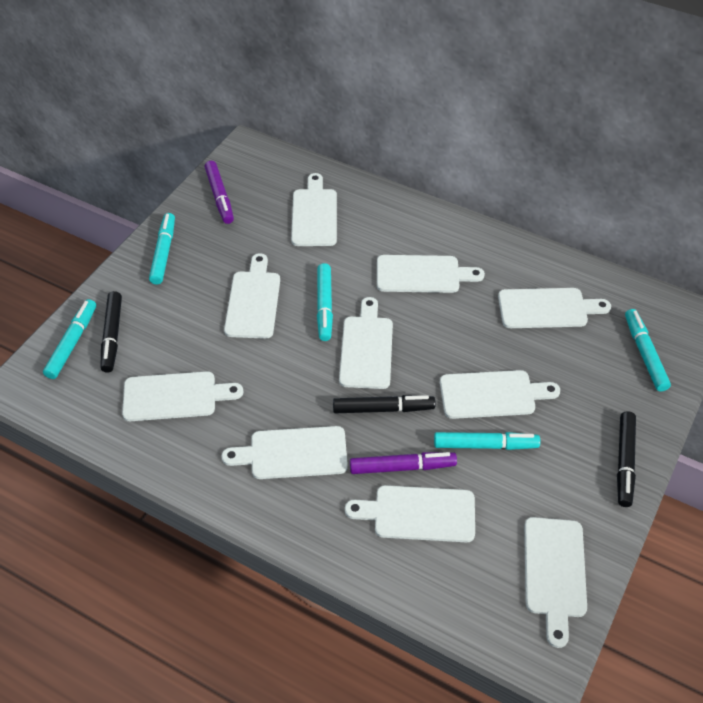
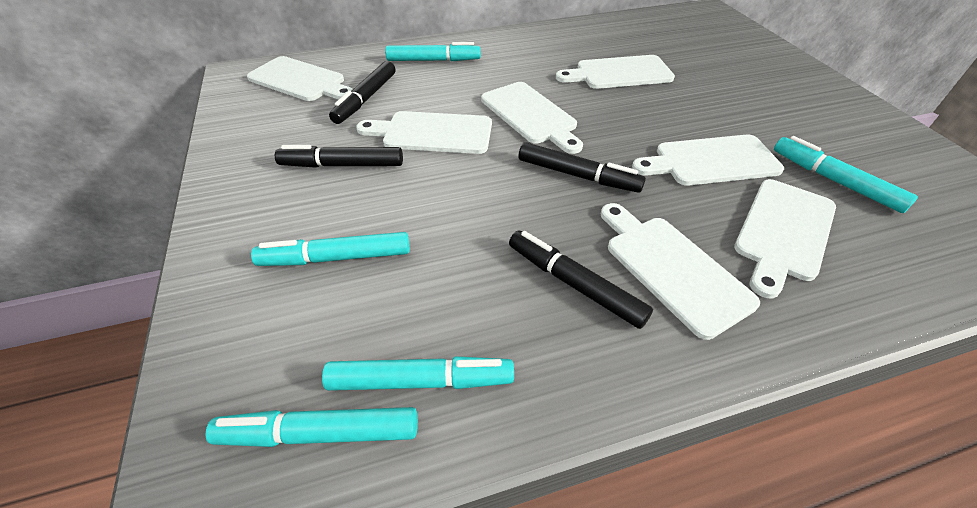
black marker: 3 -> 4
purple marker: 2 -> 0
white cutting board: 10 -> 7

